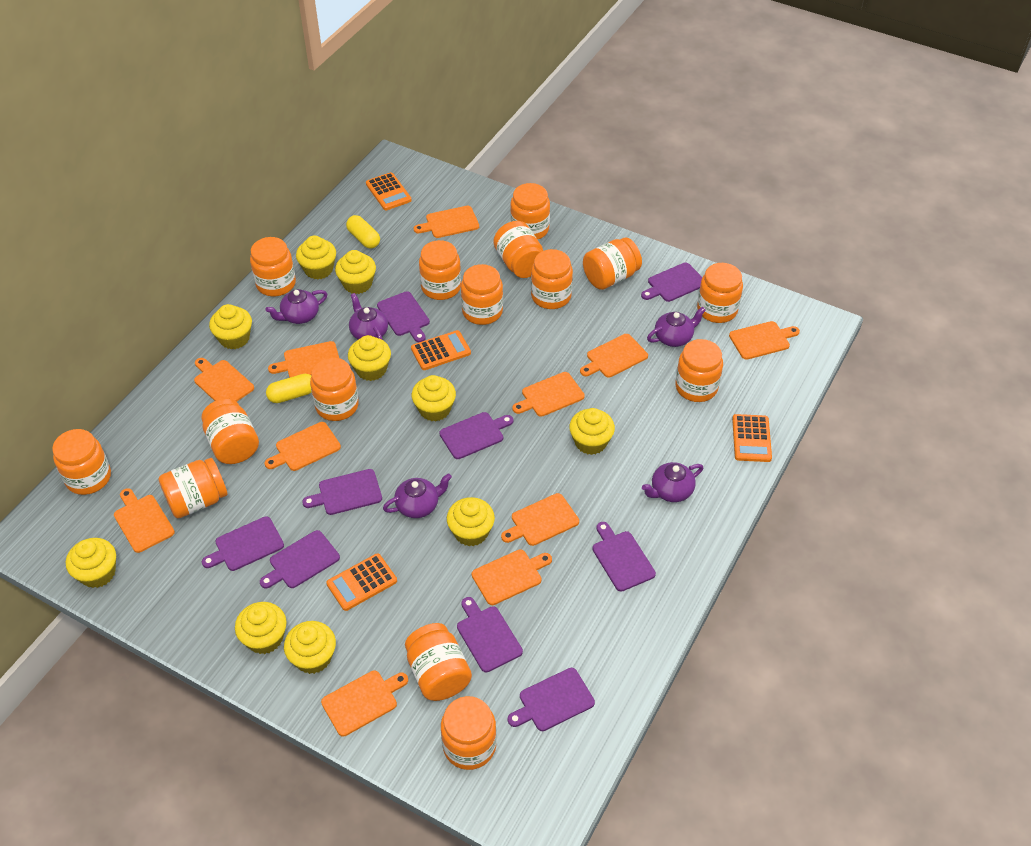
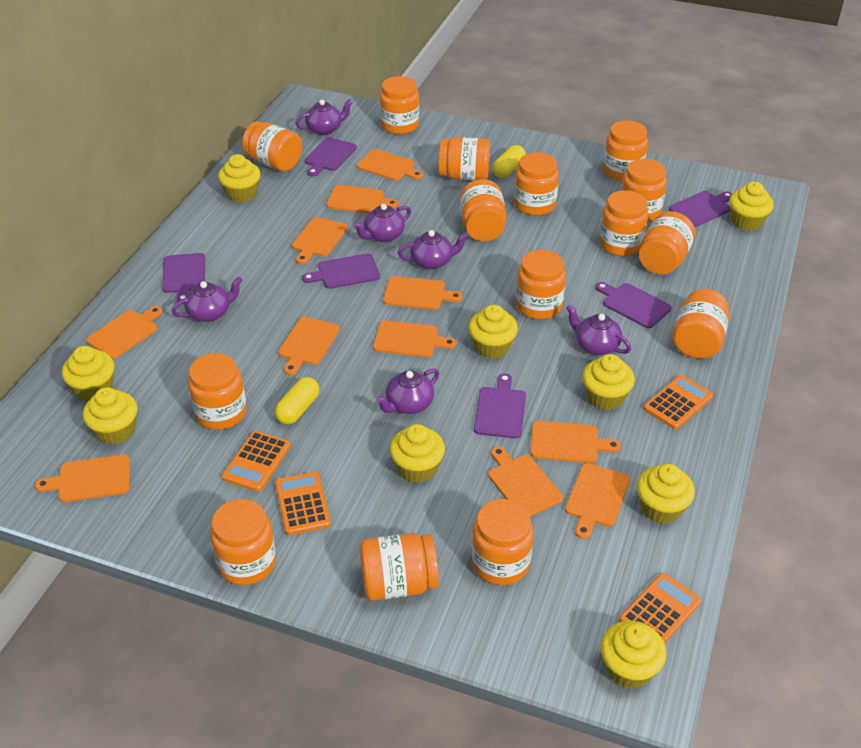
purple cutting board: 9 -> 6
purple teapot: 5 -> 6
yellow cupcake: 10 -> 9

